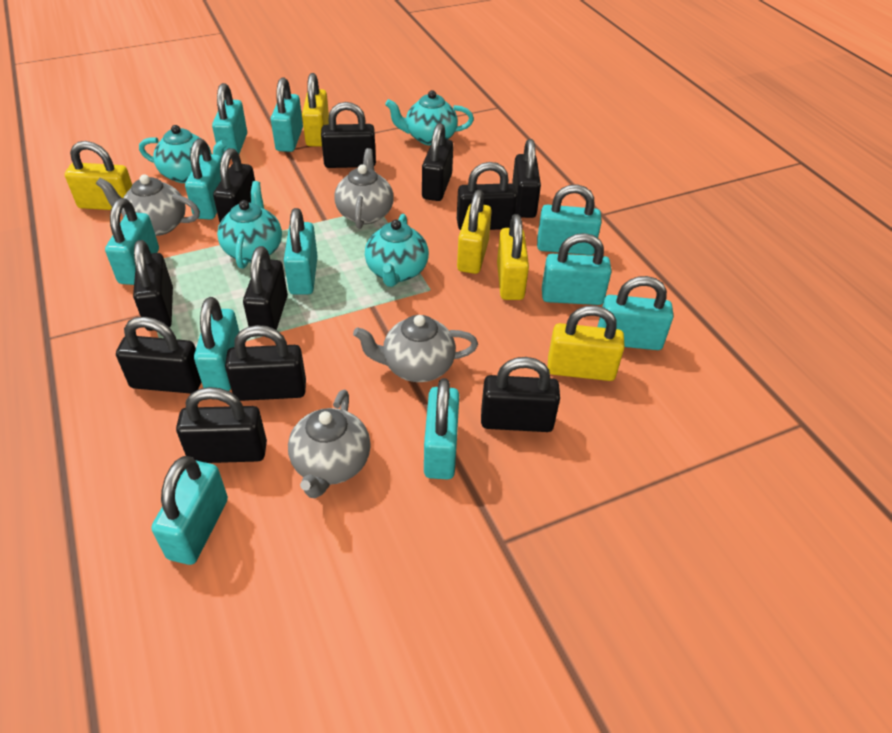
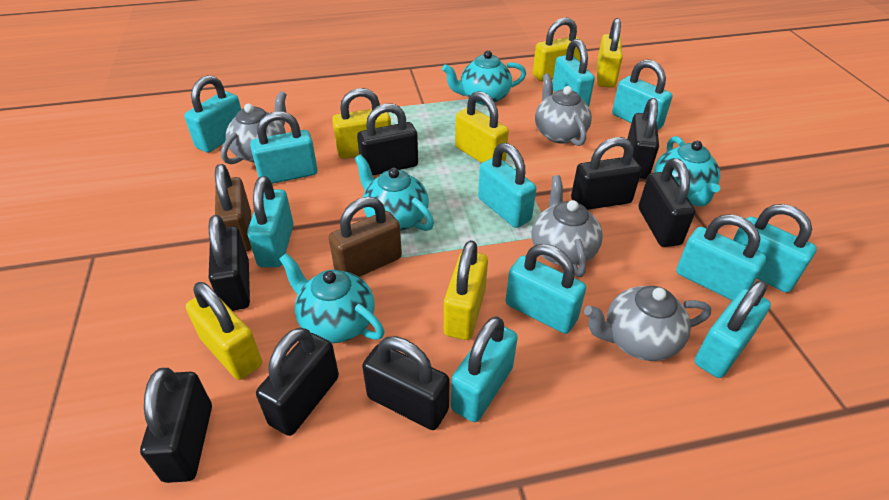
black padlock: 11 -> 8
brown padlock: 0 -> 2
yellow padlock: 5 -> 6

